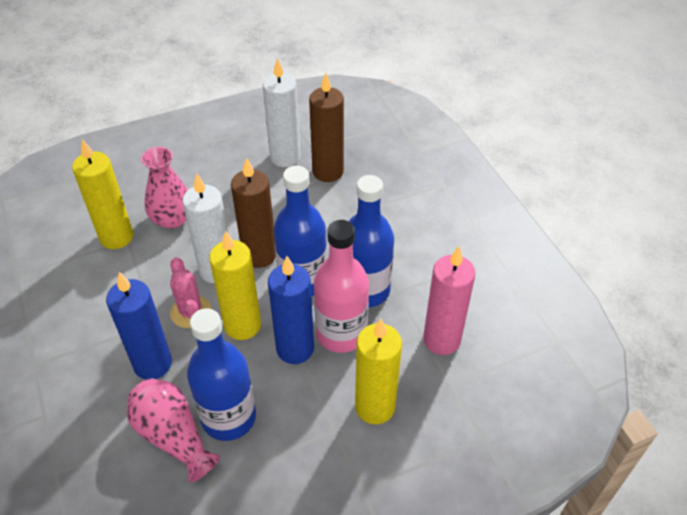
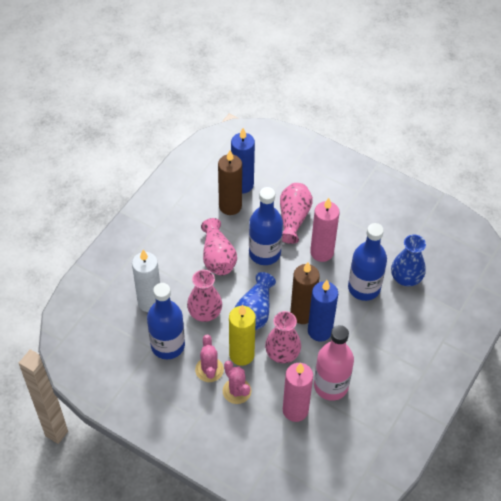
blue vase: 0 -> 2
pink cactus: 1 -> 2
pink candle: 1 -> 2
pink vase: 2 -> 4
white candle: 2 -> 1
yellow candle: 3 -> 1

